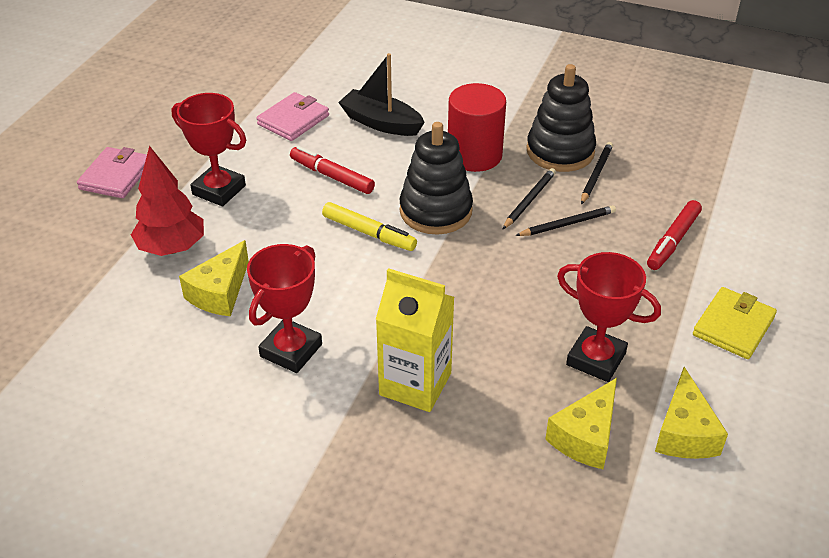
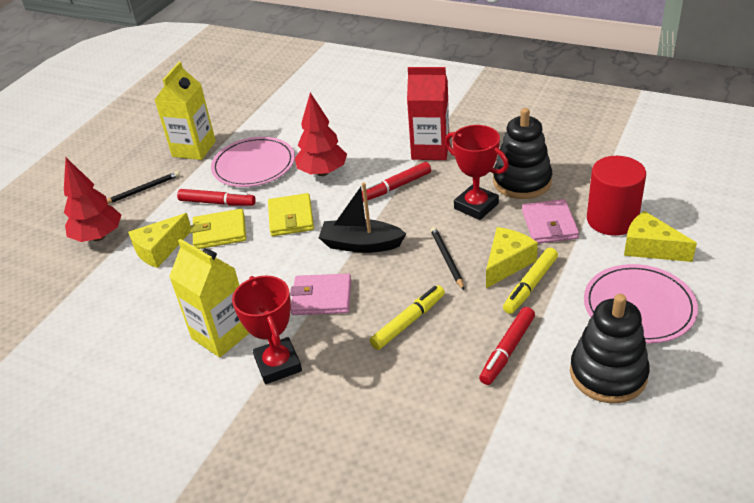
black pencil: 3 -> 2
pink plate: 0 -> 2
red carton: 0 -> 1
red marker: 2 -> 3
red tree: 1 -> 2
red trophy: 3 -> 2
yellow carton: 1 -> 2
yellow marker: 1 -> 2
yellow wallet: 1 -> 2

